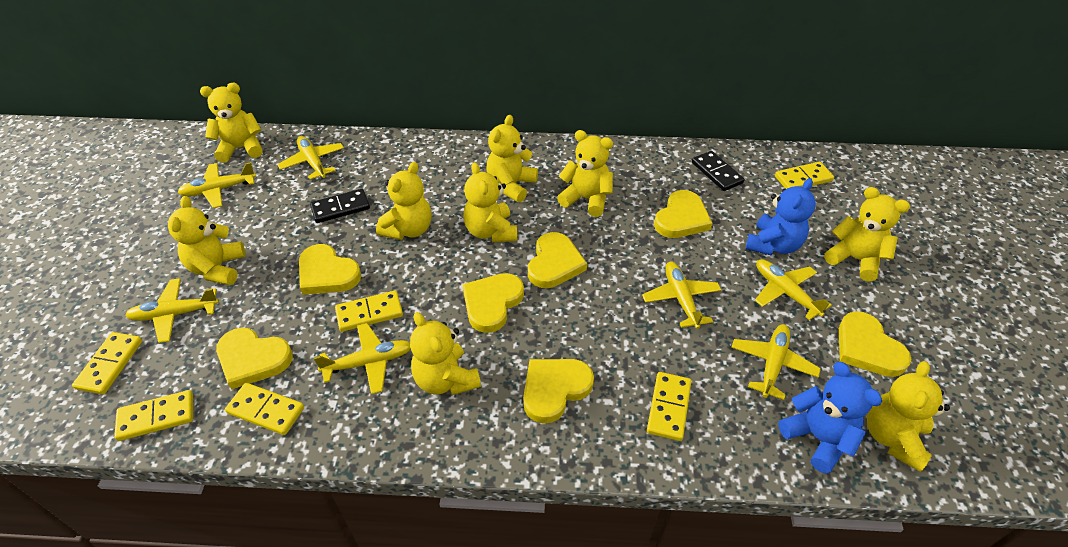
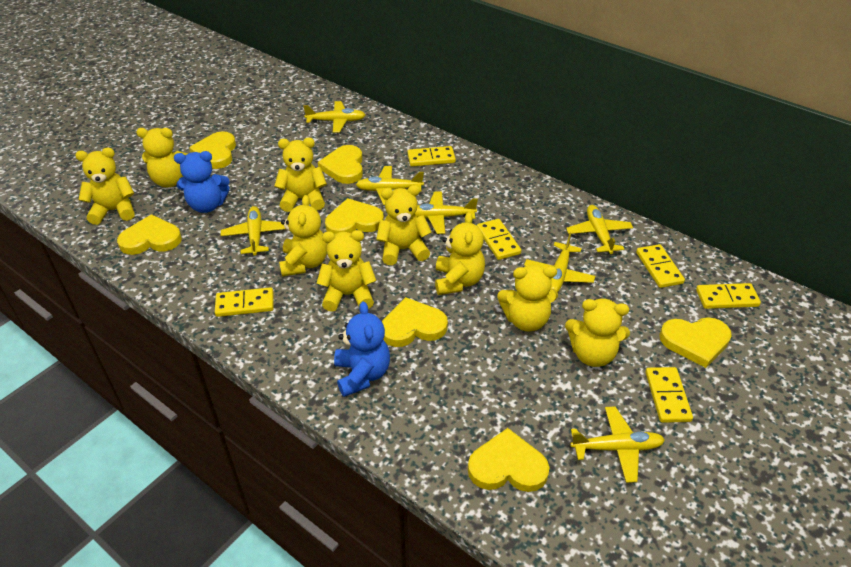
black domino: 2 -> 0

